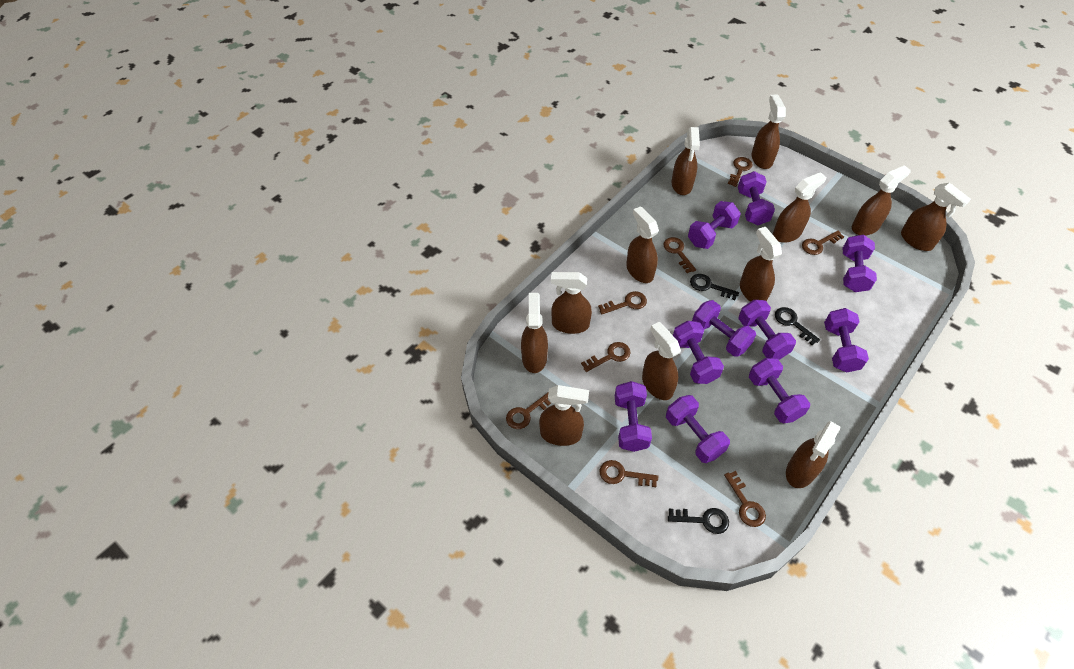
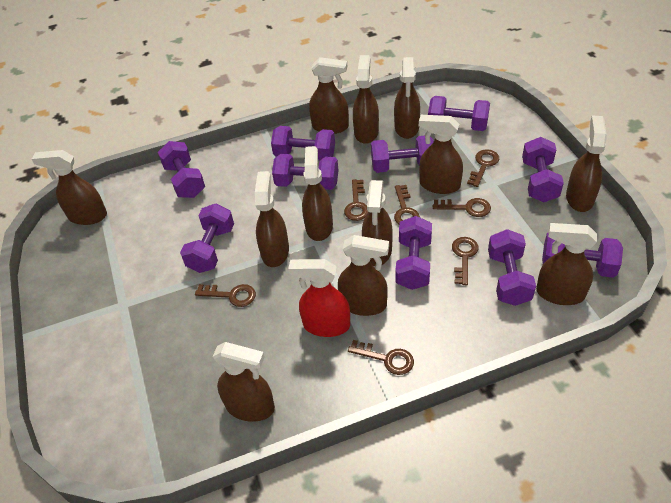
black key: 3 -> 0
brown key: 8 -> 7
red spray bottle: 0 -> 1

